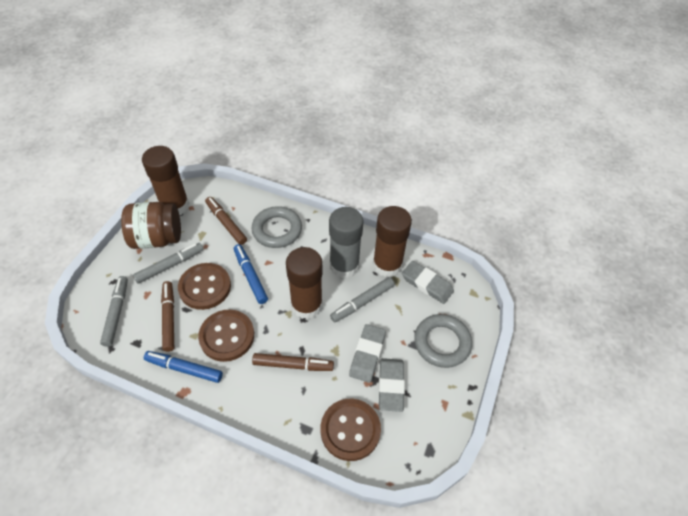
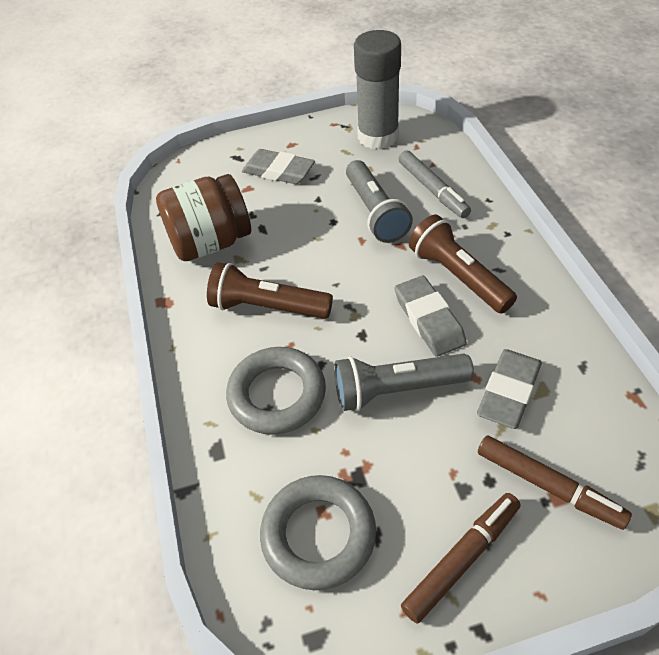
blue marker: 2 -> 0
brown button: 3 -> 0
brown flashlight: 0 -> 2
brown glue stick: 3 -> 0
brown marker: 3 -> 2
grey flashlight: 0 -> 2
grey marker: 3 -> 1

